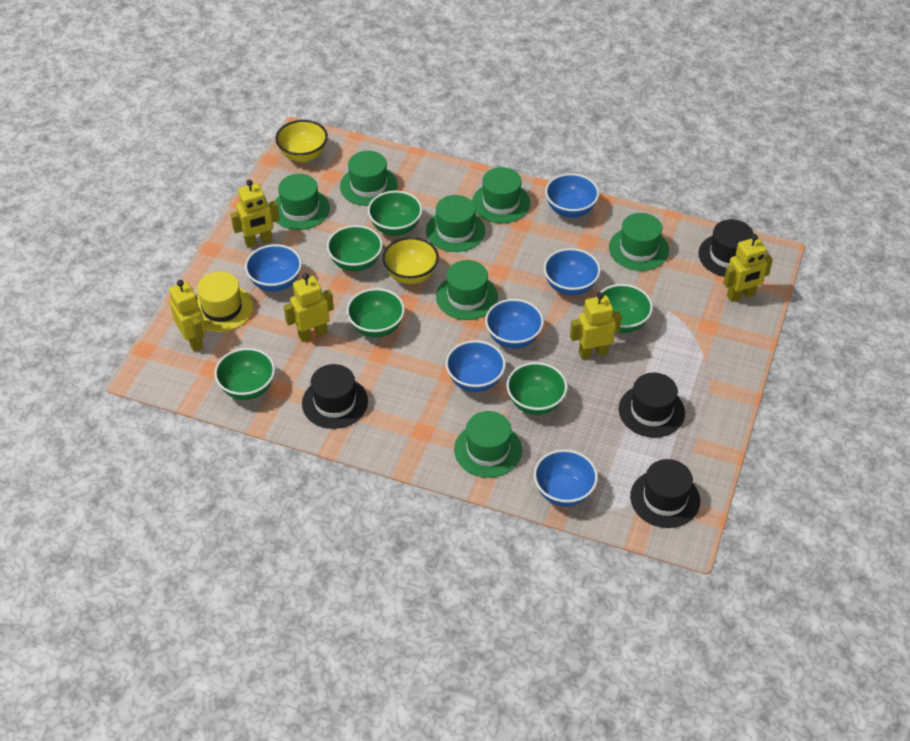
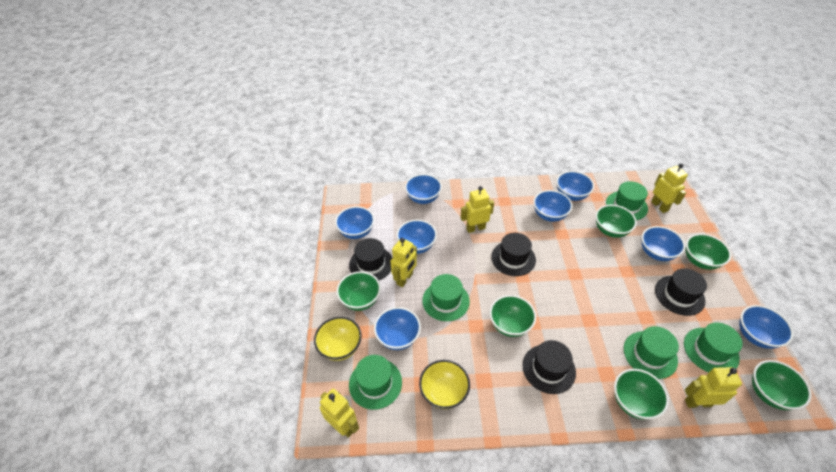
blue bowl: 6 -> 8
green hat: 7 -> 5
yellow hat: 1 -> 0

